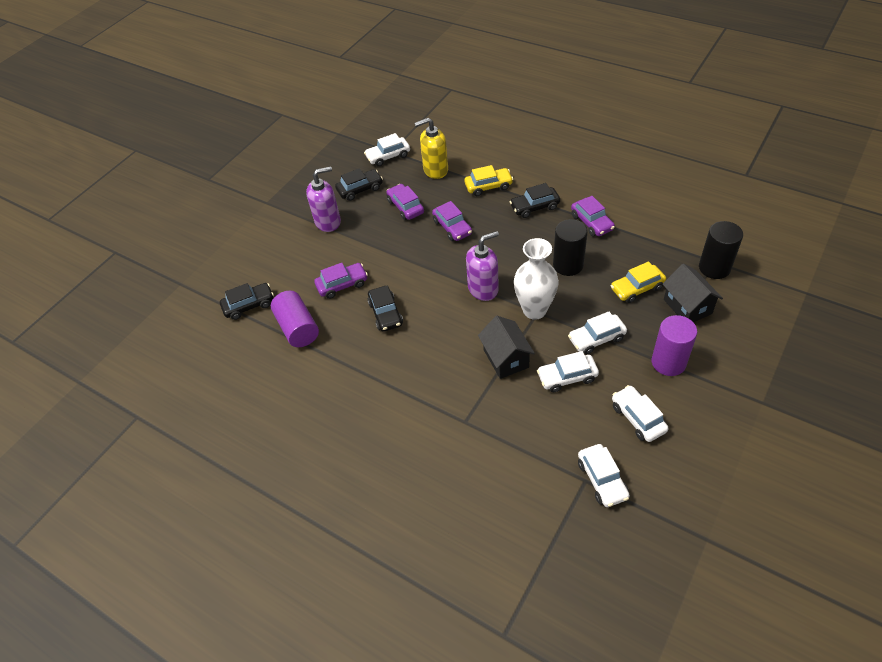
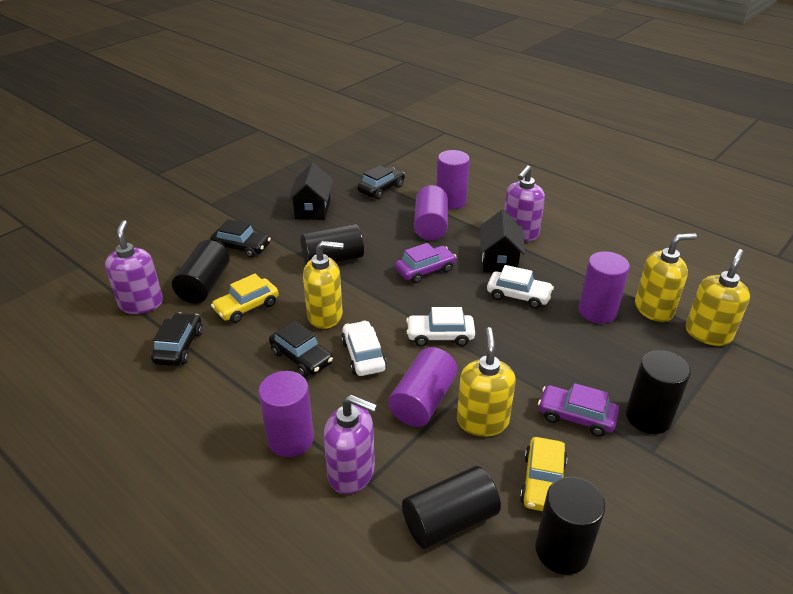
black cylinder: 2 -> 5
purple car: 4 -> 2
purple cylinder: 2 -> 5
purple soap dispenser: 2 -> 3
white car: 5 -> 3
white vase: 1 -> 0
yellow soap dispenser: 1 -> 4

